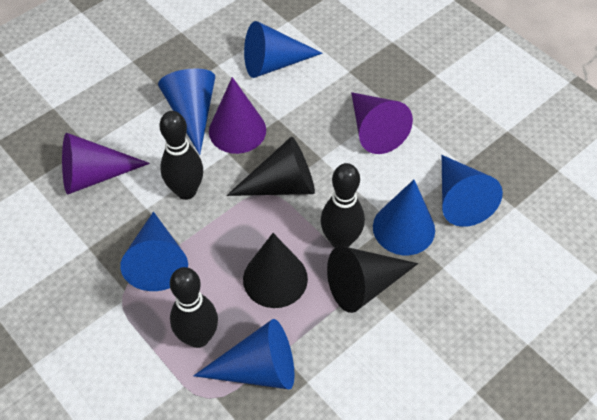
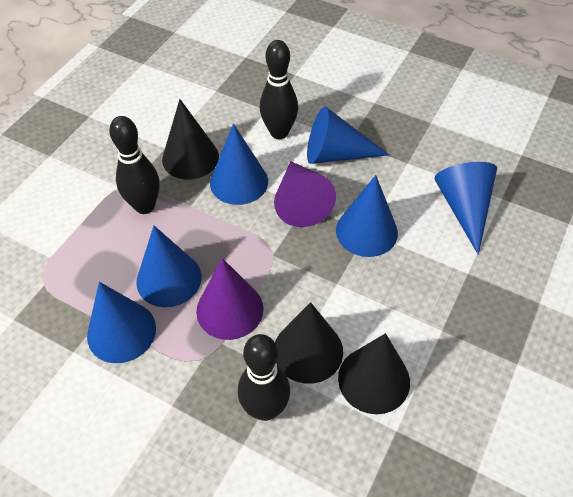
purple cone: 3 -> 2

